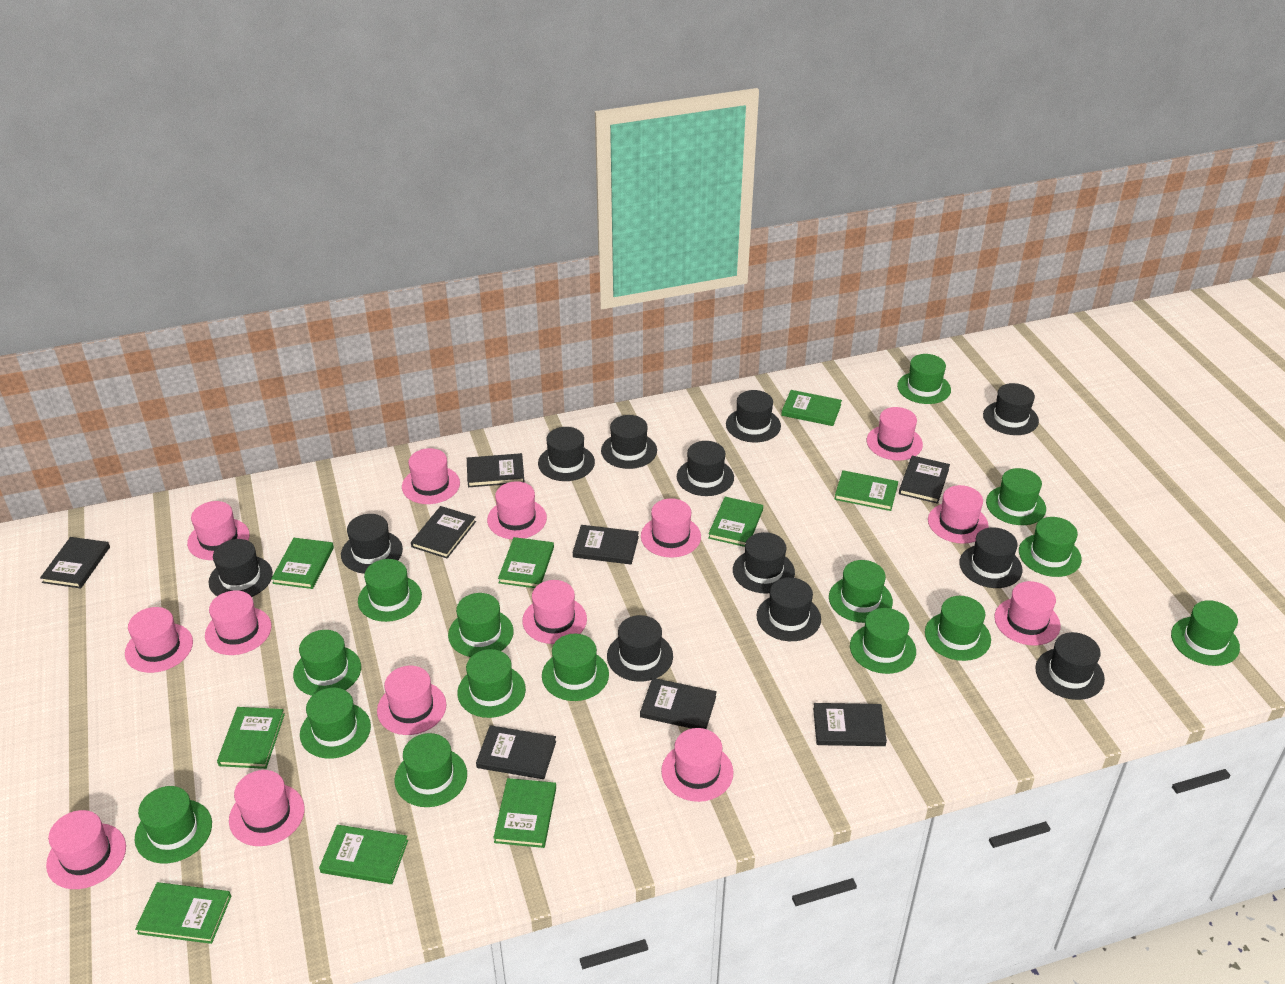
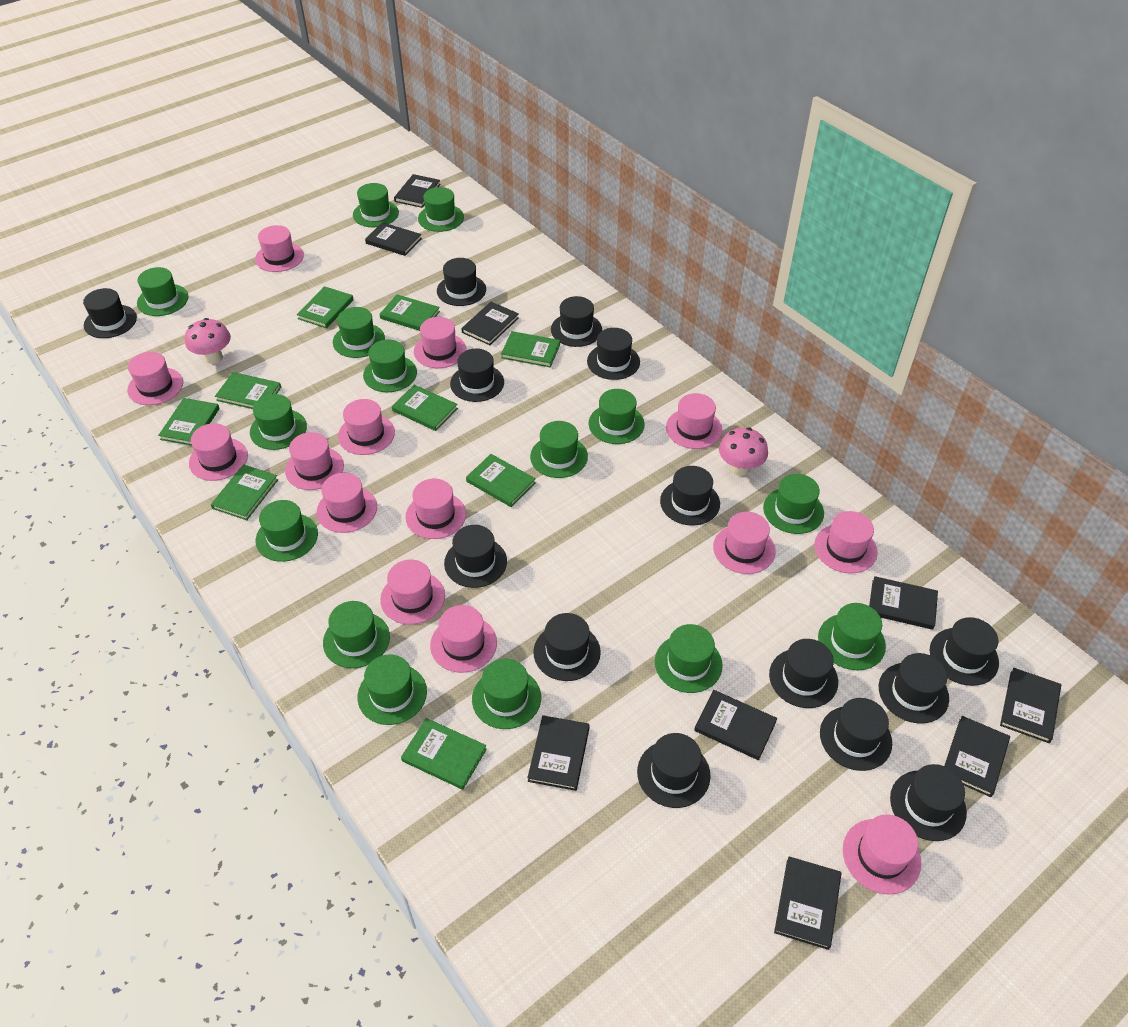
black book: 8 -> 9
black hat: 12 -> 14
pink mushroom: 0 -> 2

